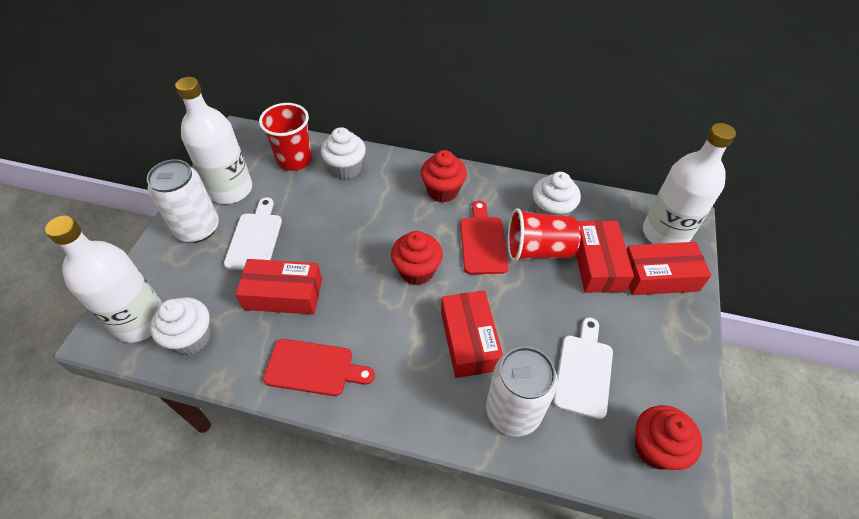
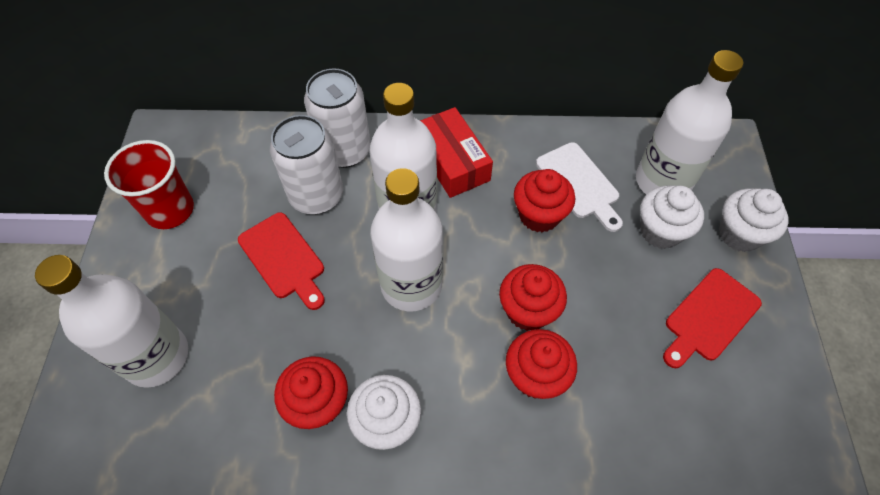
red box: 4 -> 1
red cup: 2 -> 1
red cupcake: 3 -> 4
white bottle: 3 -> 4
white cutting board: 2 -> 1

